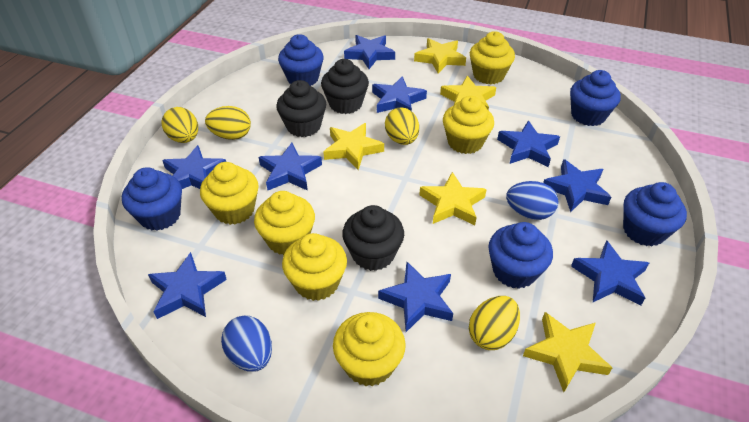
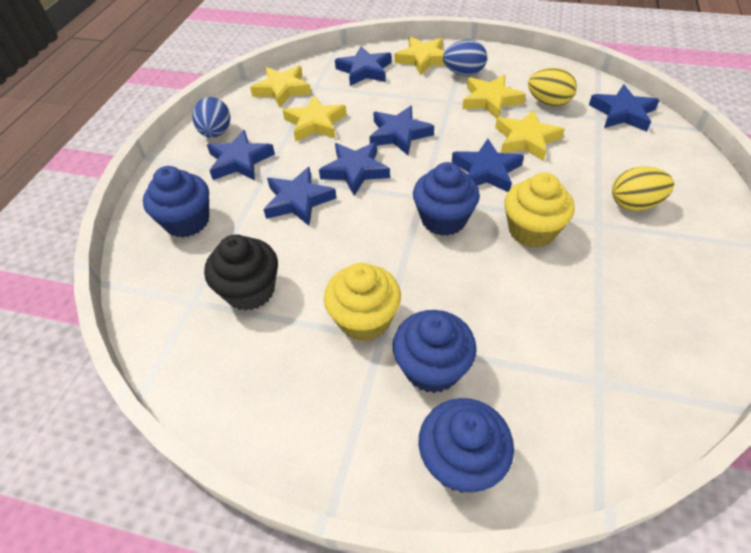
black cupcake: 3 -> 1
blue cupcake: 5 -> 4
blue star: 9 -> 7
yellow cupcake: 6 -> 2
yellow egg: 4 -> 2

